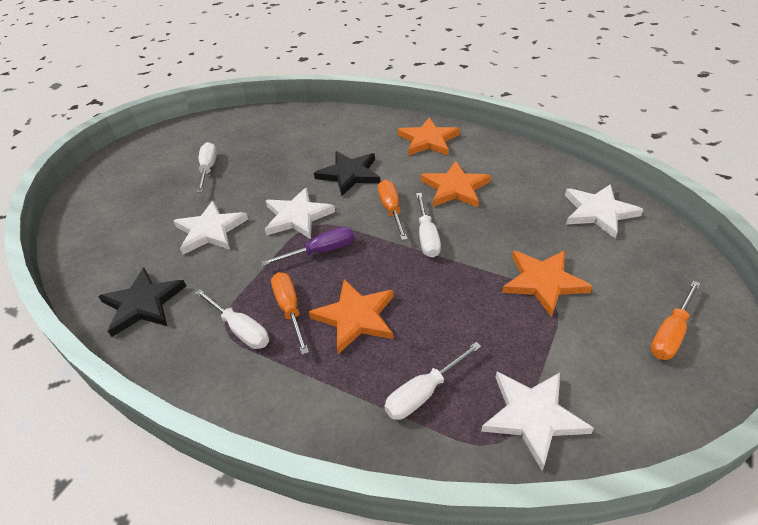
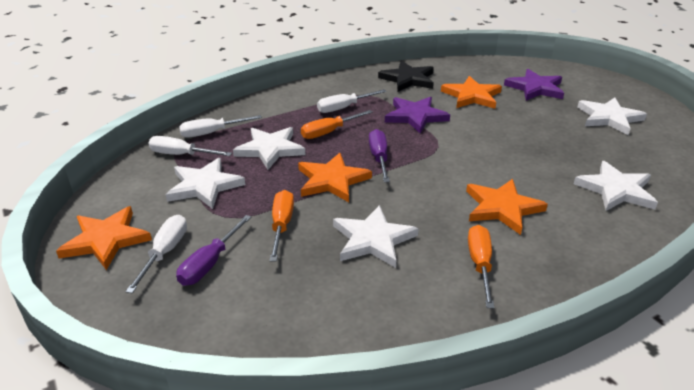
black star: 2 -> 1
purple screwdriver: 1 -> 2
purple star: 0 -> 2
white star: 4 -> 5

